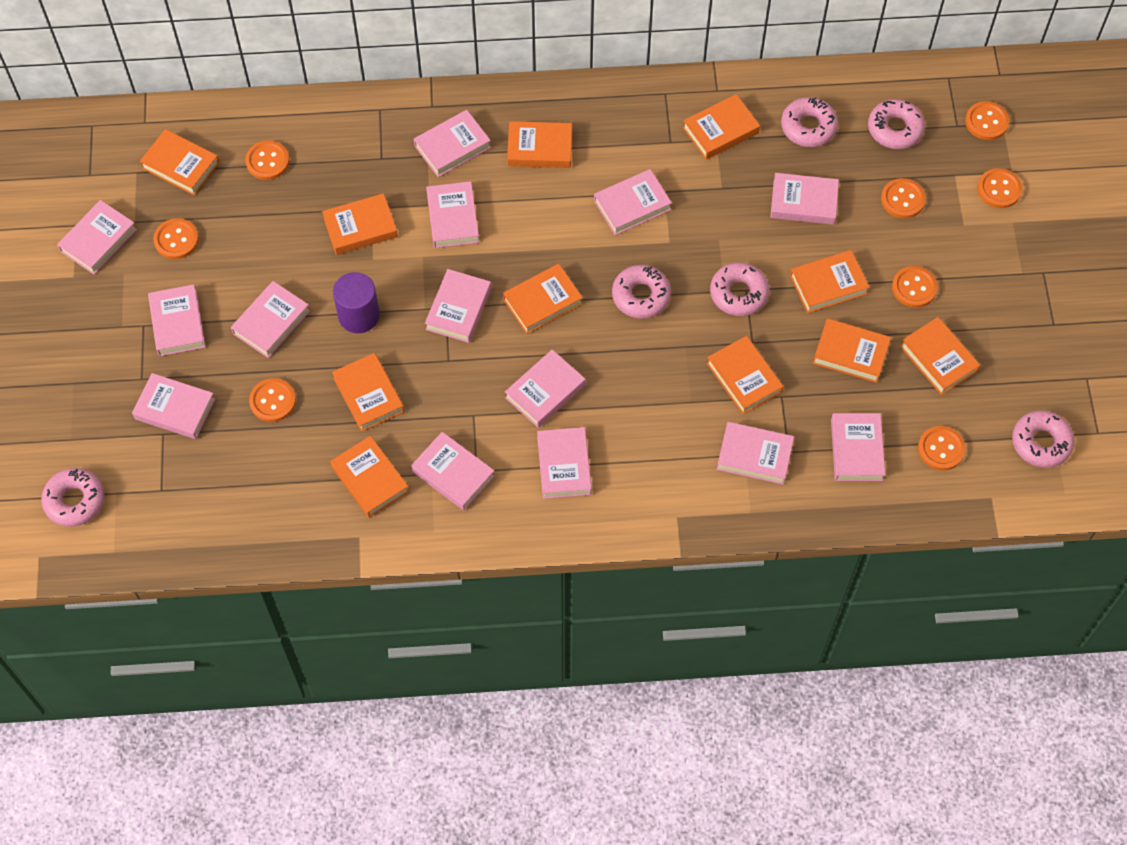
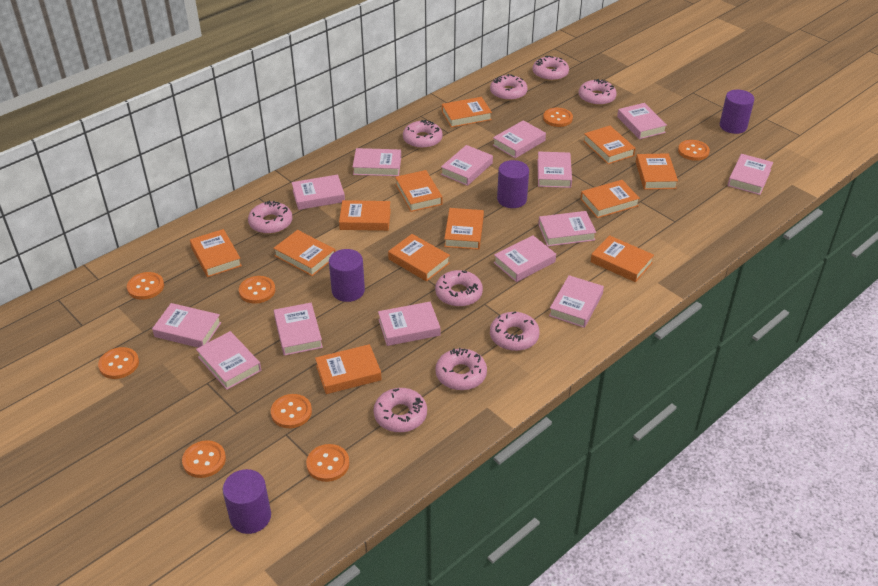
orange book: 11 -> 12
pink donut: 6 -> 9
purple cylinder: 1 -> 4

